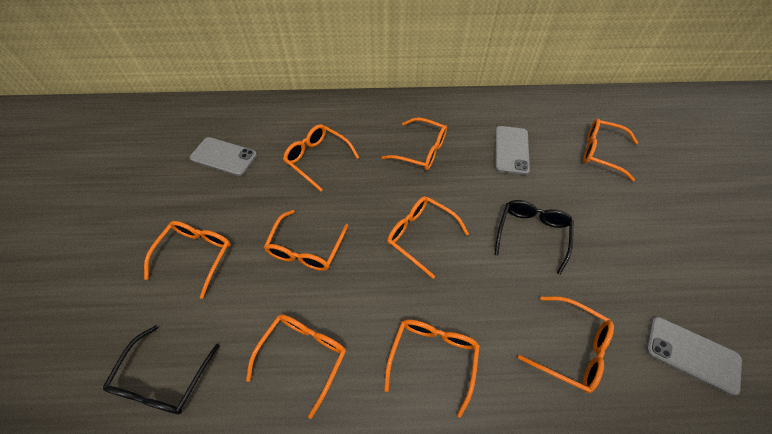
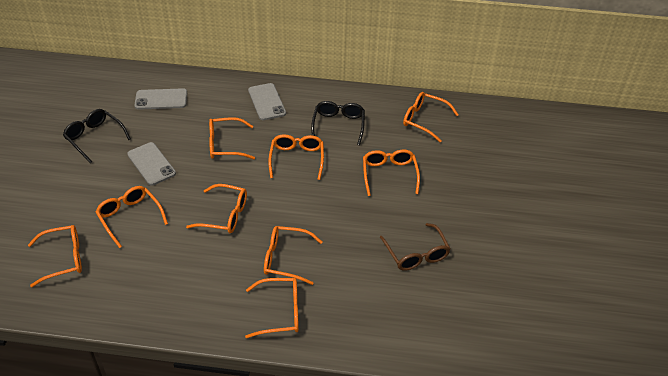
brown glasses: 0 -> 1

